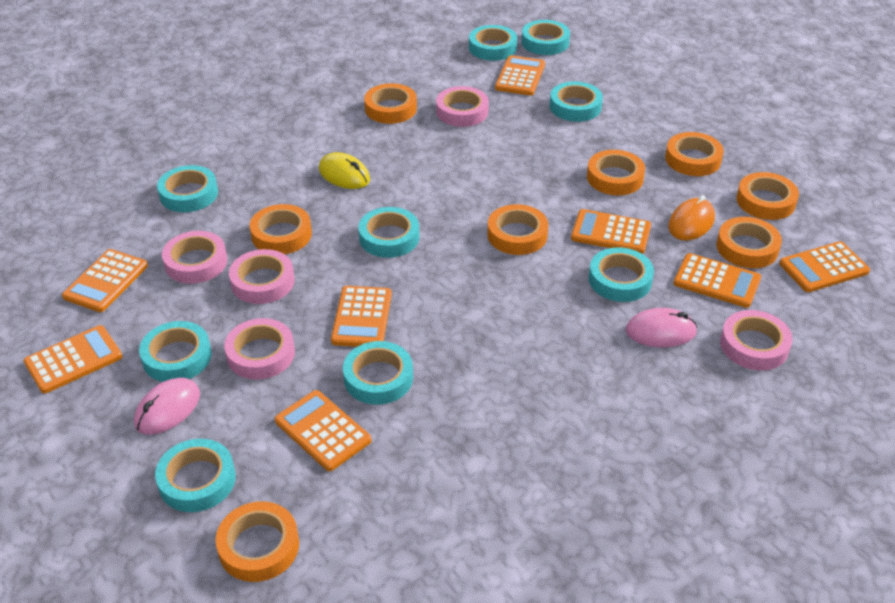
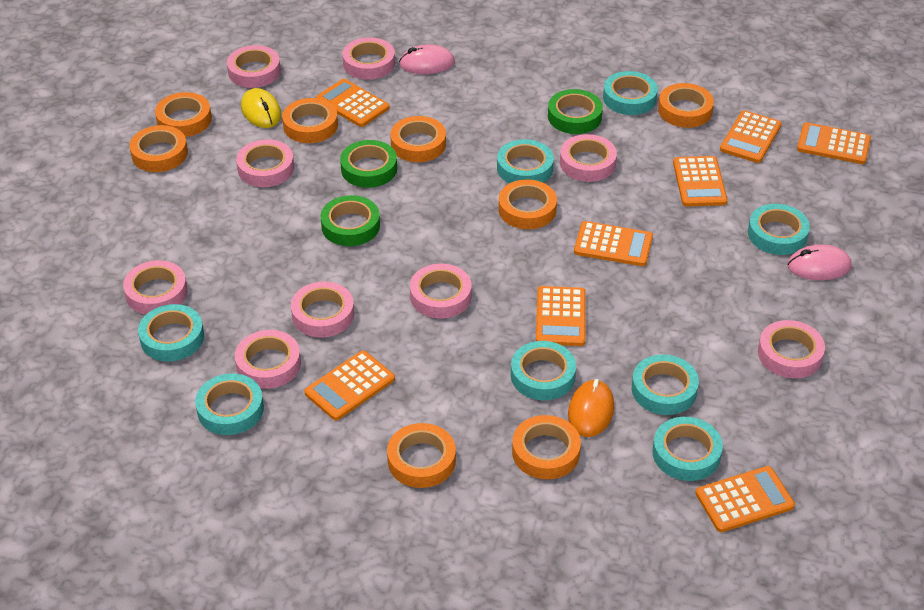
green tape: 0 -> 3
pink tape: 5 -> 9
turquoise tape: 9 -> 8

